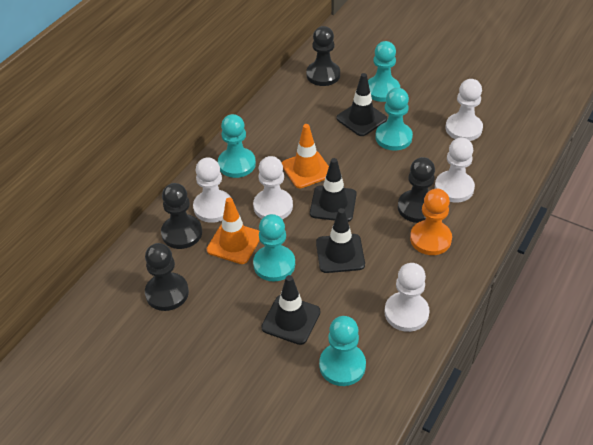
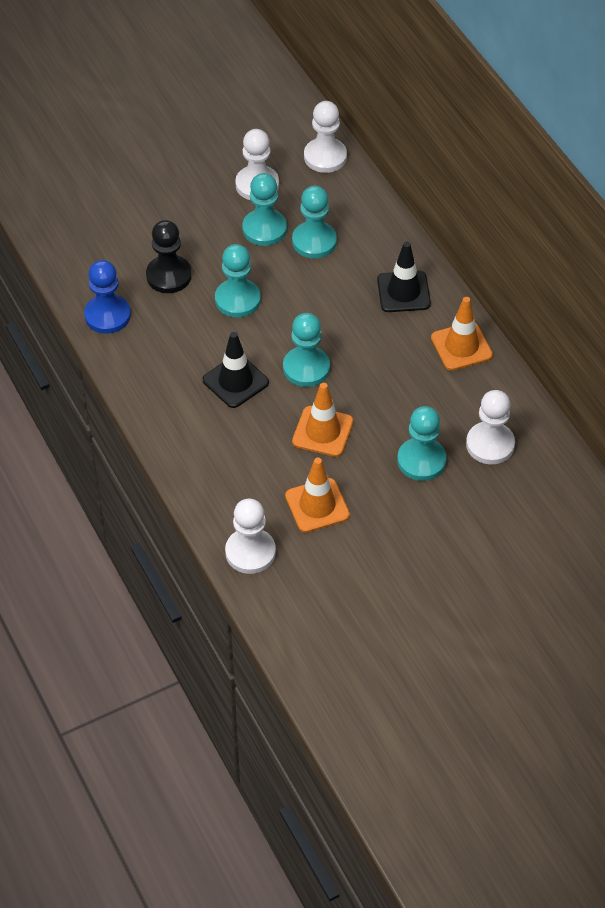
black pawn: 4 -> 1
black traffic cone: 4 -> 2
blue pawn: 0 -> 1
orange pawn: 1 -> 0
orange traffic cone: 2 -> 3
white pawn: 5 -> 4

